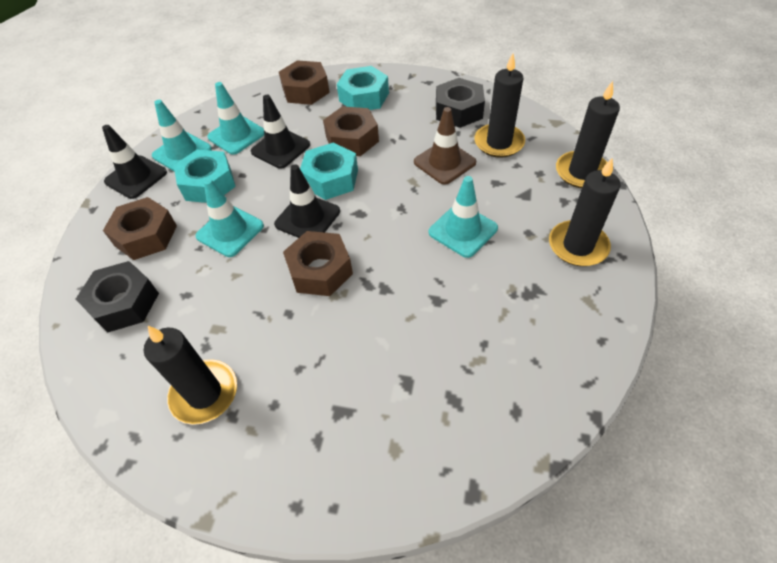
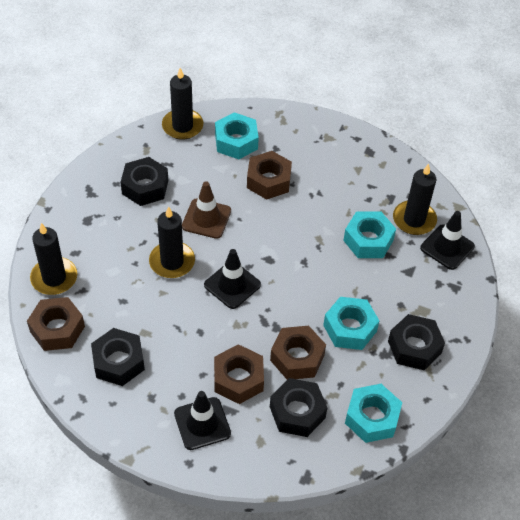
black nut: 2 -> 4
turquoise nut: 3 -> 4
turquoise traffic cone: 4 -> 0

